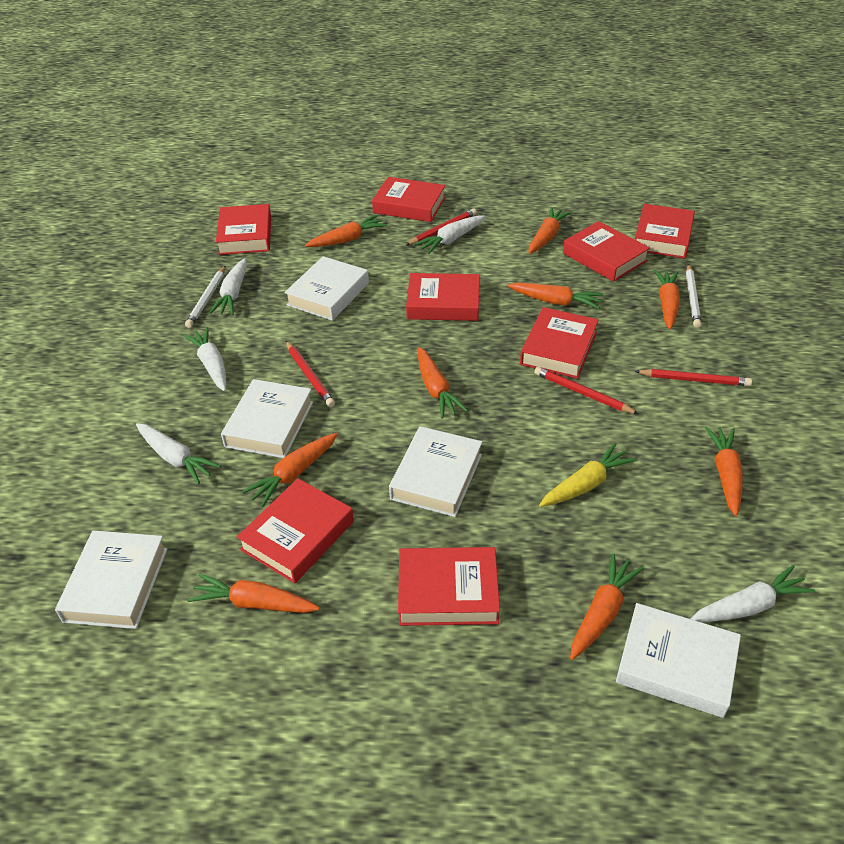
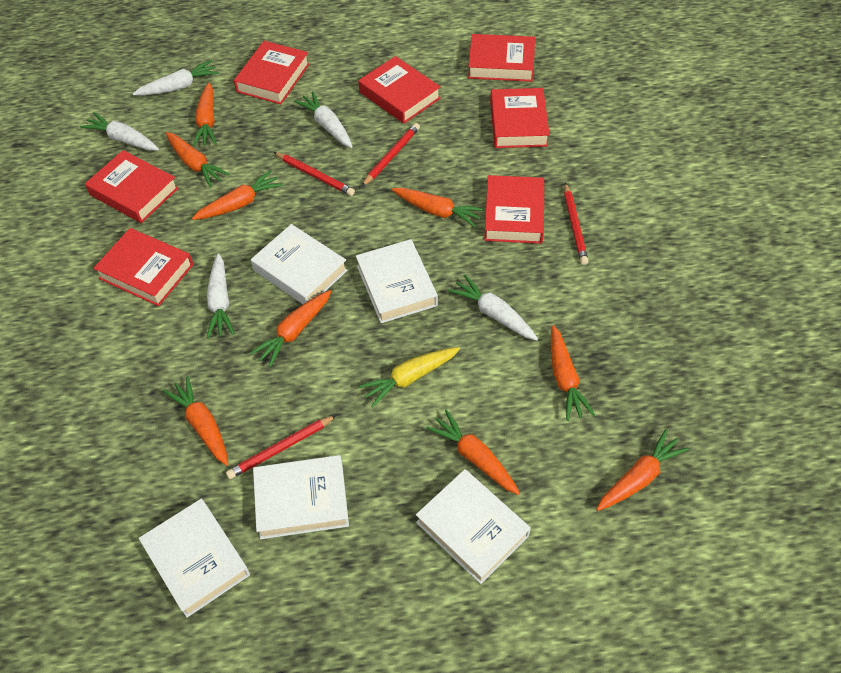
red book: 8 -> 7
white pencil: 2 -> 0

